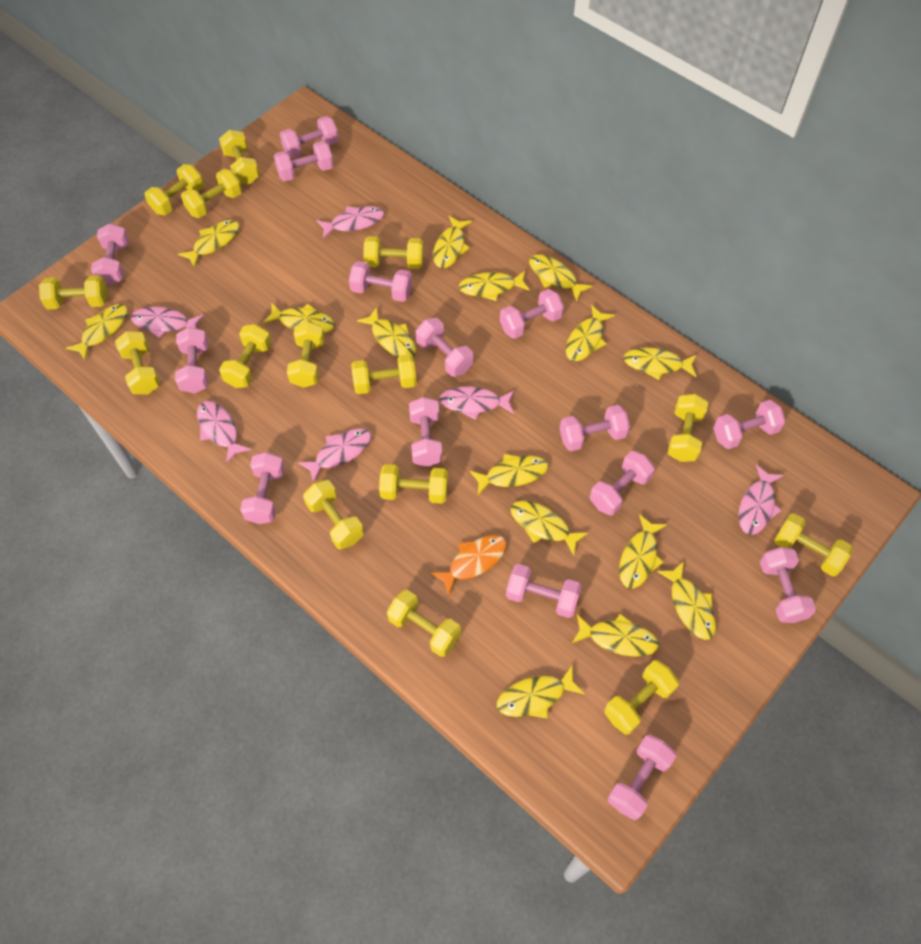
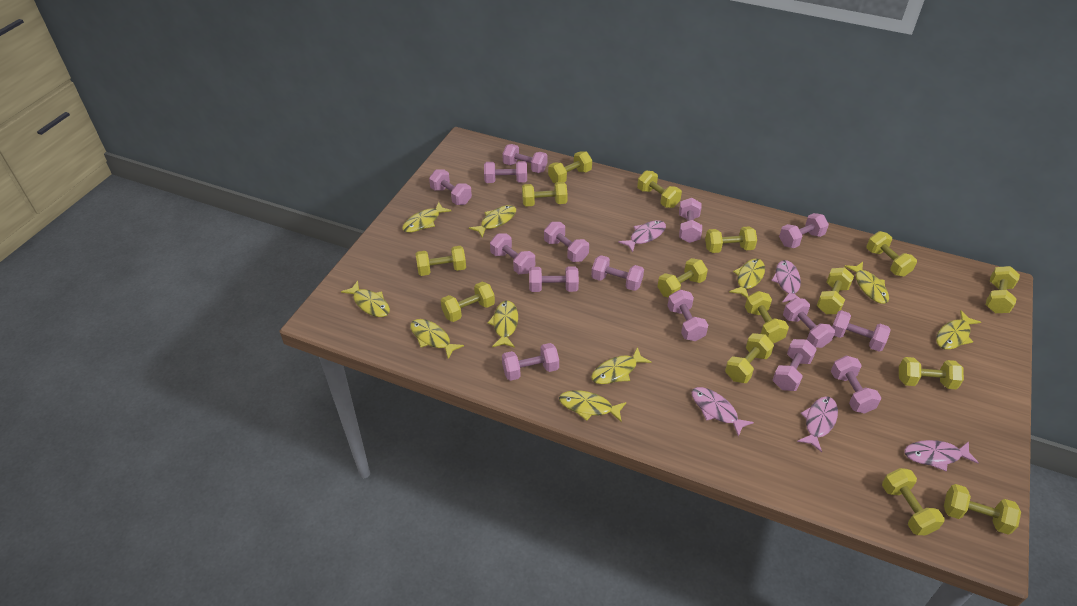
orange fish: 1 -> 0
pink fish: 6 -> 5
yellow fish: 15 -> 10

